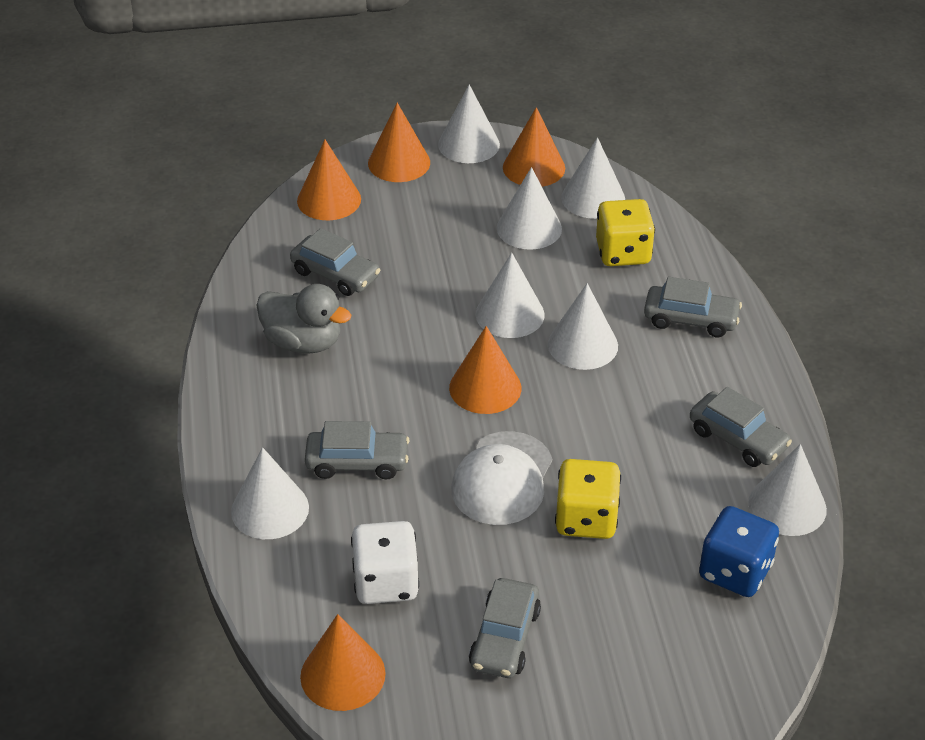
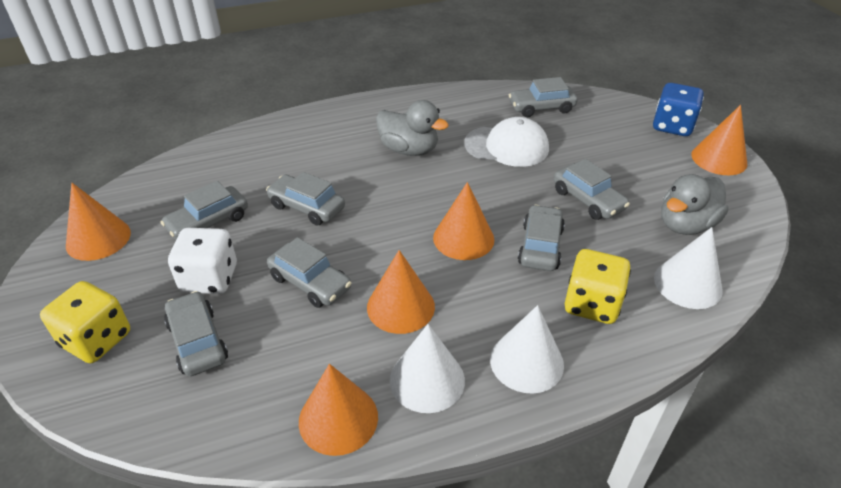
grey car: 5 -> 7
grey duck: 1 -> 2
white cone: 7 -> 3

